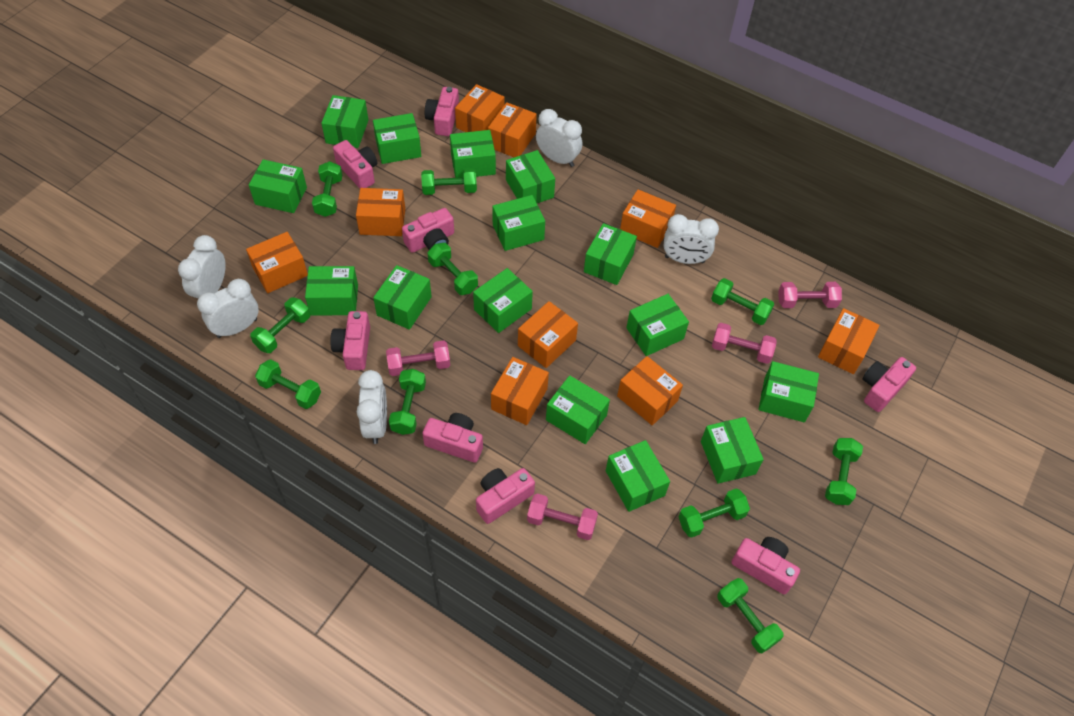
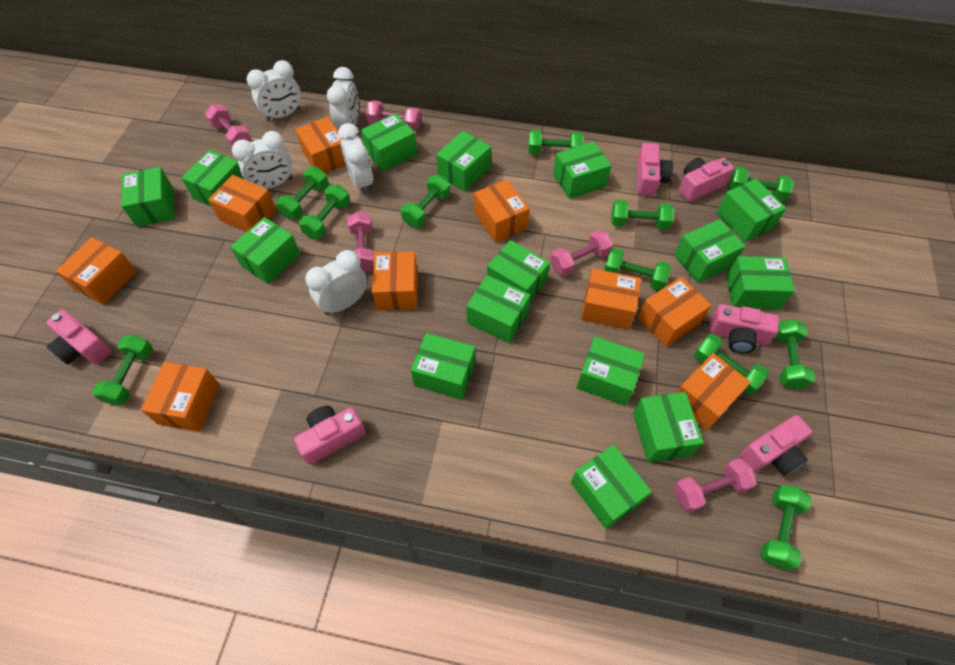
green dumbbell: 10 -> 11
pink camera: 8 -> 6
pink dumbbell: 4 -> 5

